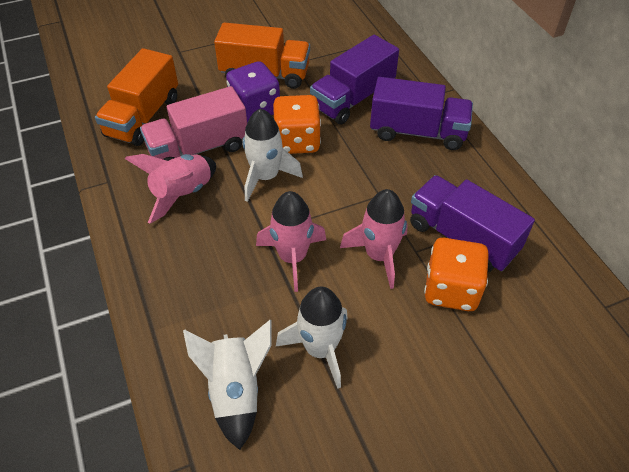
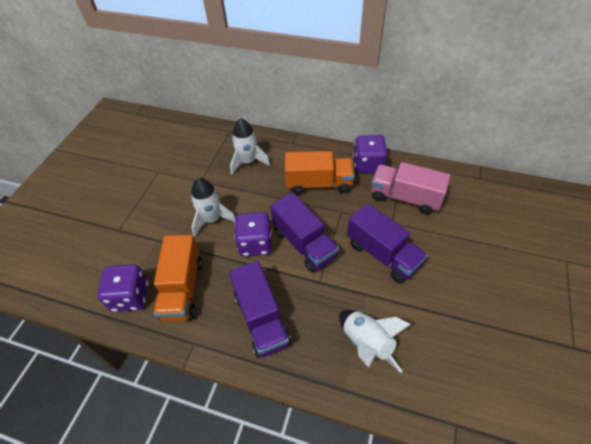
orange dice: 2 -> 0
pink rocket: 3 -> 0
purple dice: 1 -> 3

